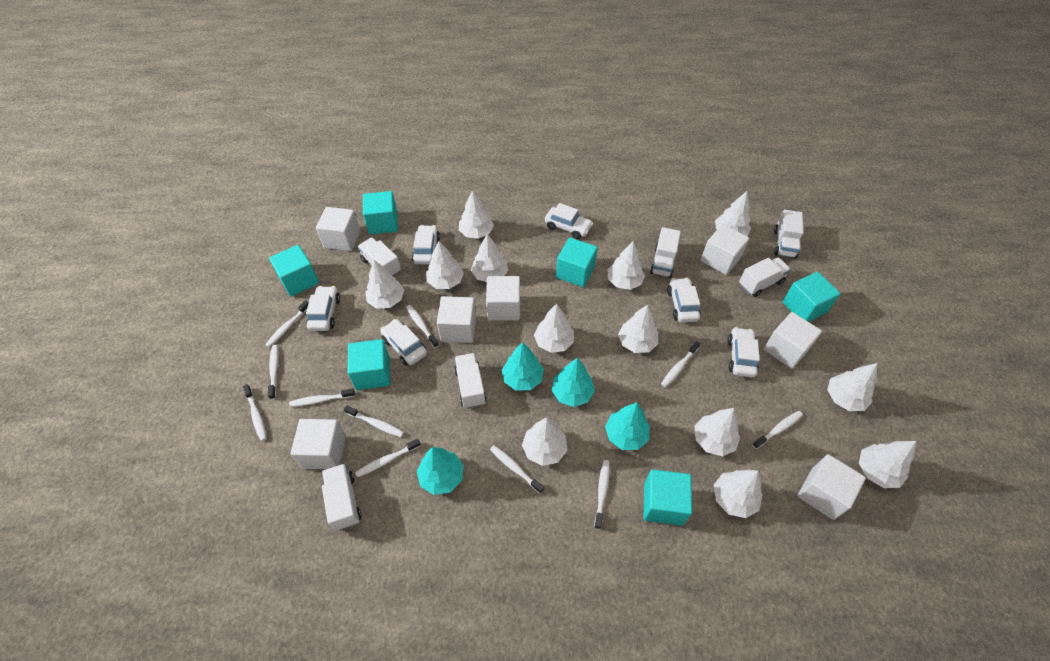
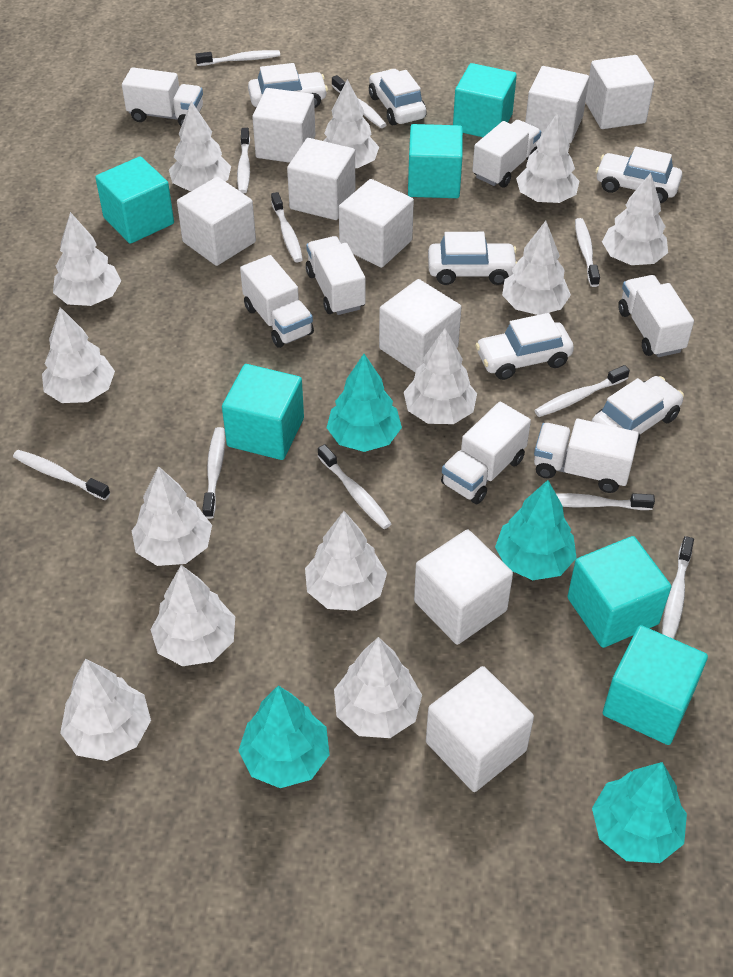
white cube: 7 -> 9
white truck: 6 -> 7

